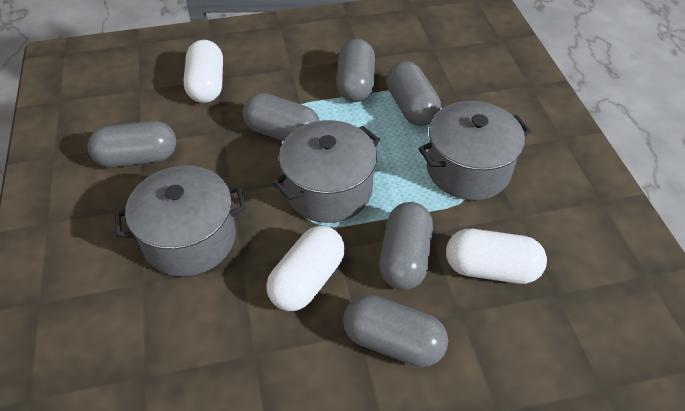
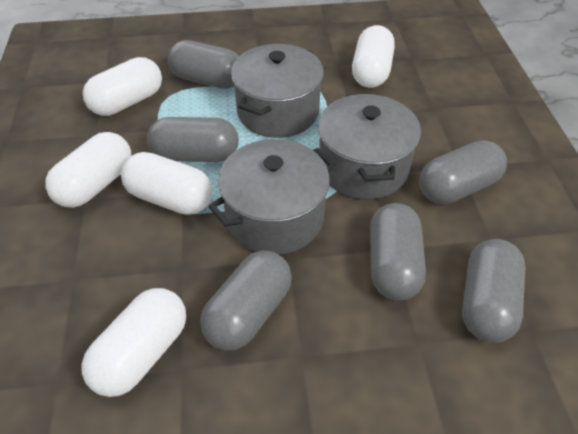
white capsule: 3 -> 5

